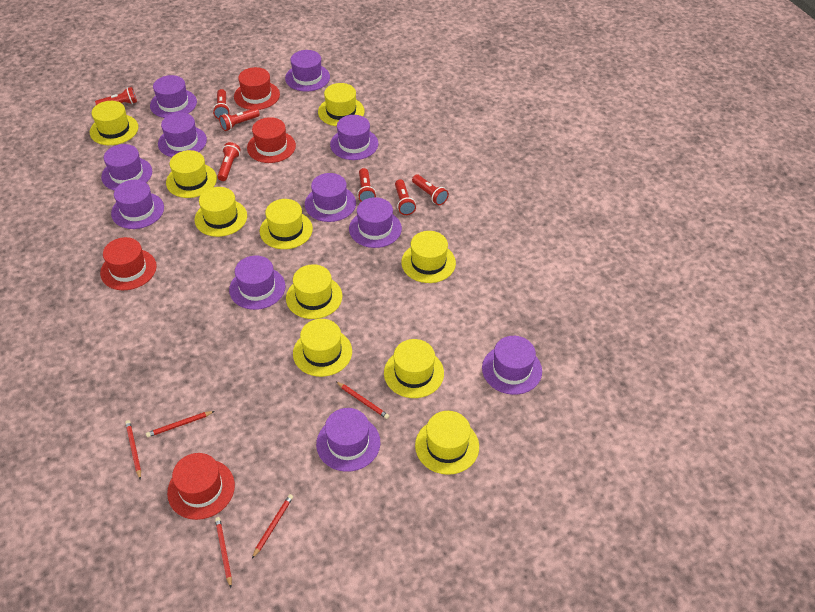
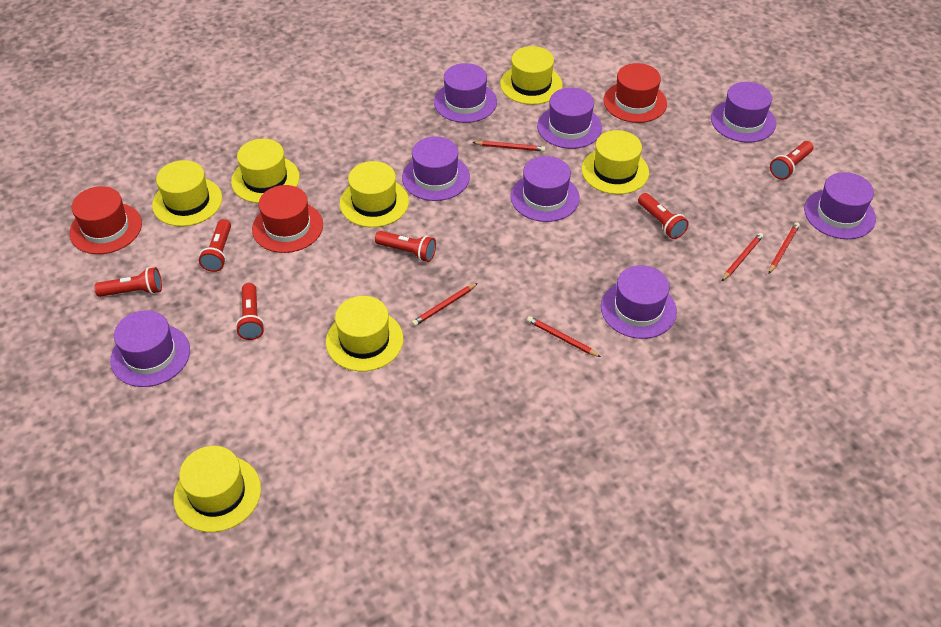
purple hat: 11 -> 8
red flashlight: 7 -> 6
red hat: 4 -> 3
yellow hat: 10 -> 7

